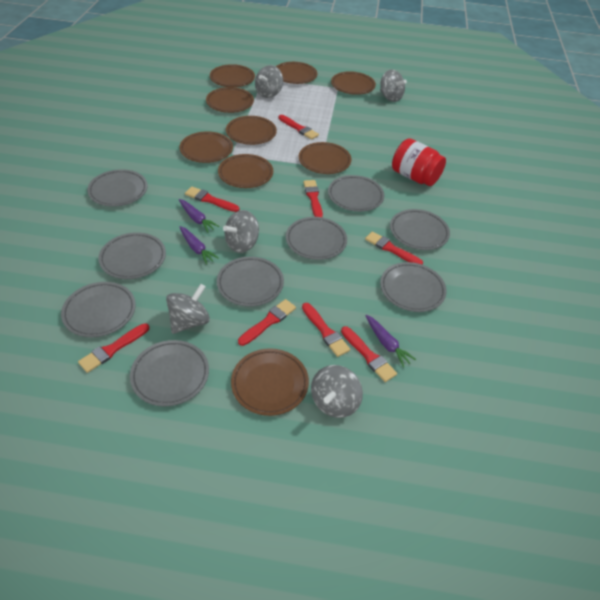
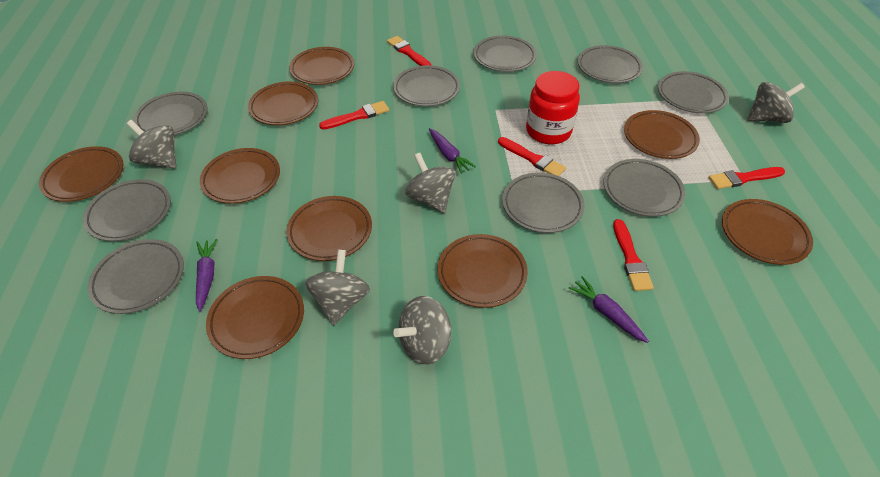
red brush: 8 -> 5

